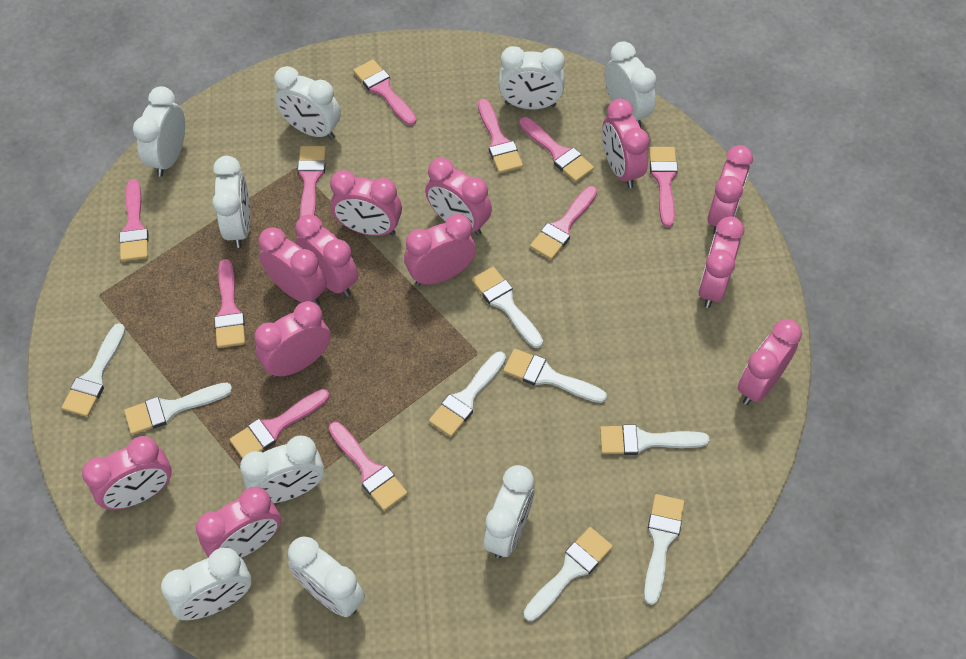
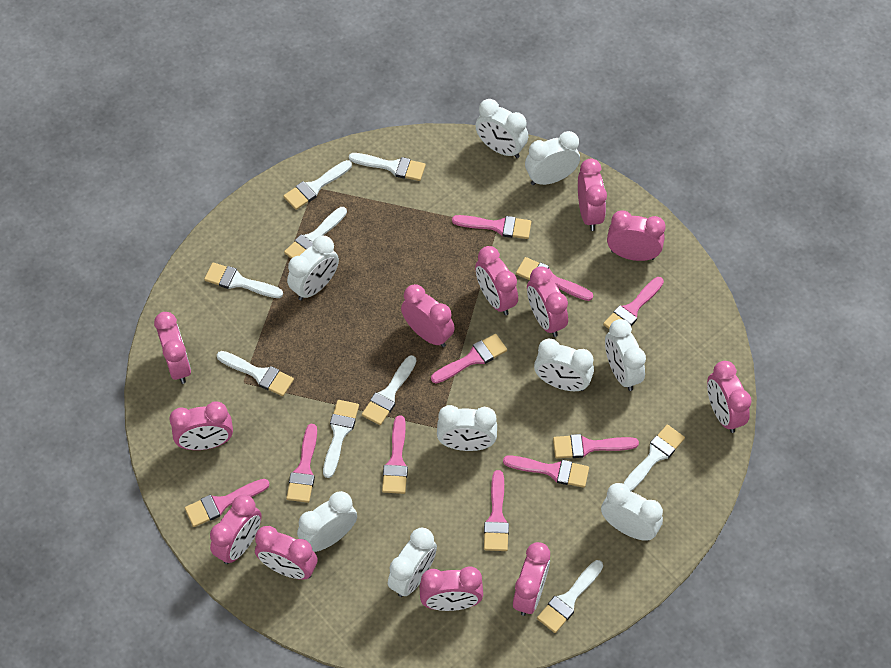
white brush: 8 -> 9

